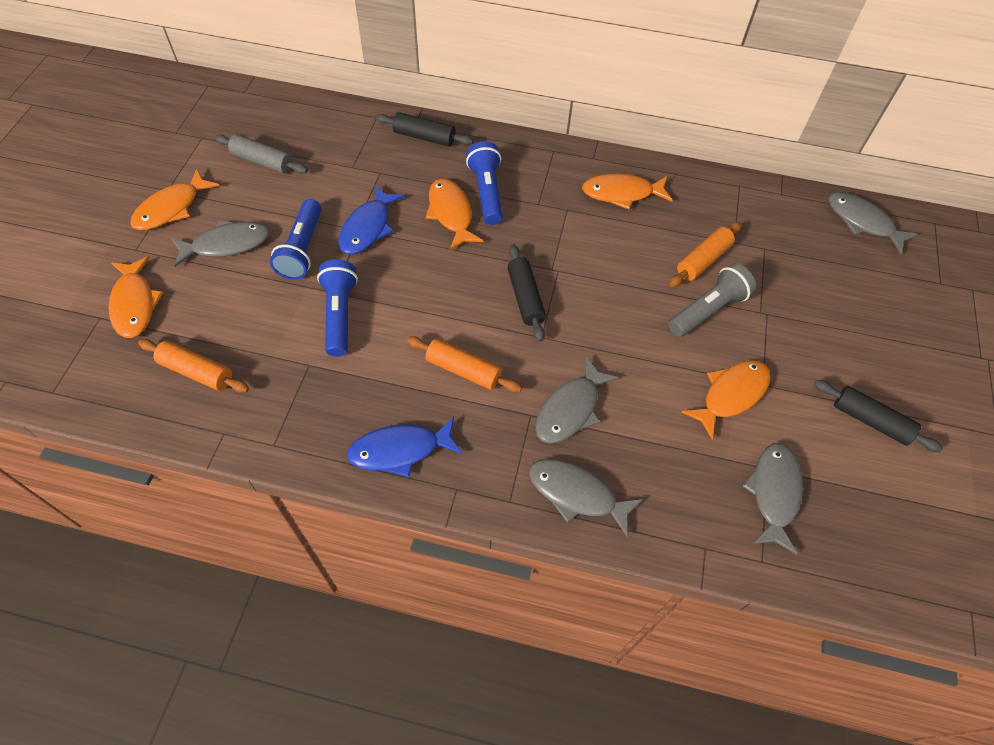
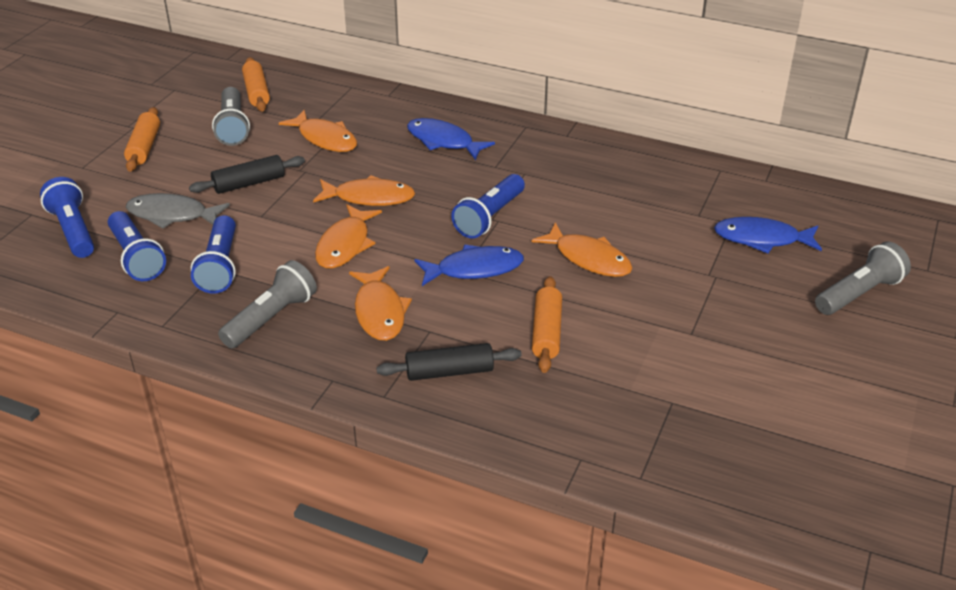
black rolling pin: 3 -> 2
blue fish: 2 -> 3
blue flashlight: 3 -> 4
grey fish: 5 -> 1
grey flashlight: 1 -> 3
grey rolling pin: 1 -> 0

